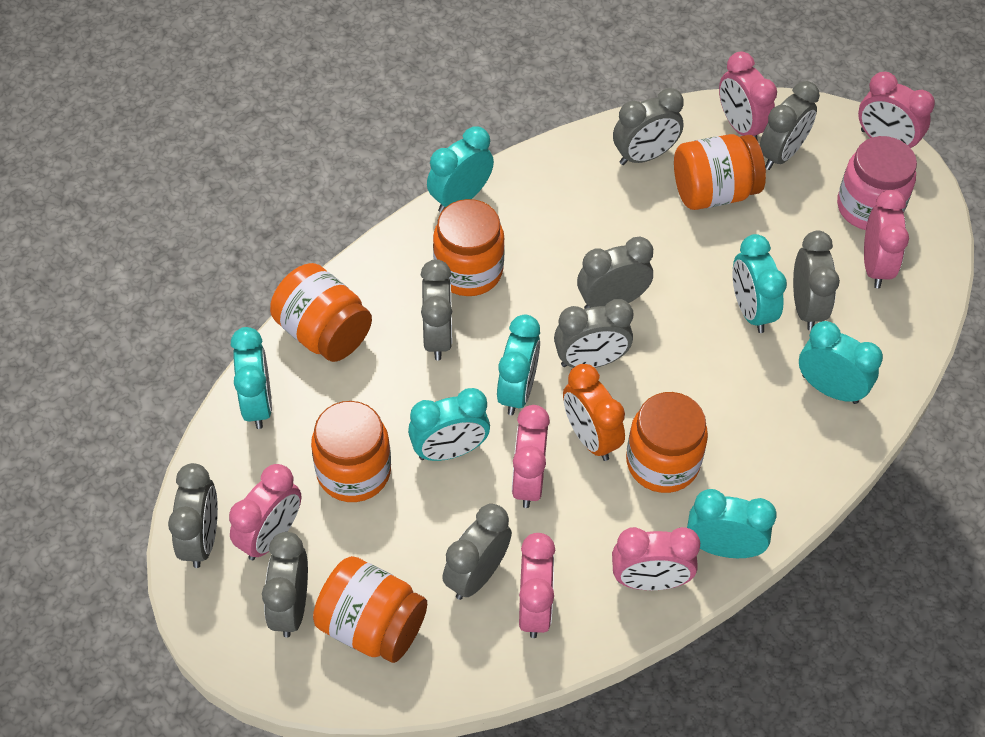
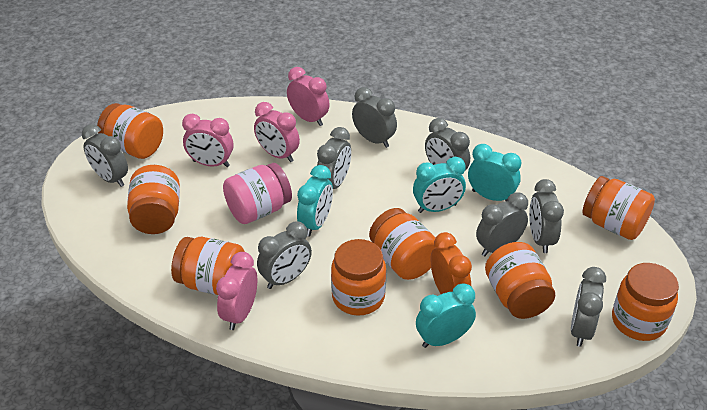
grey clock: 9 -> 8
orange jar: 6 -> 8
pink clock: 7 -> 4
turquoise clock: 7 -> 4

